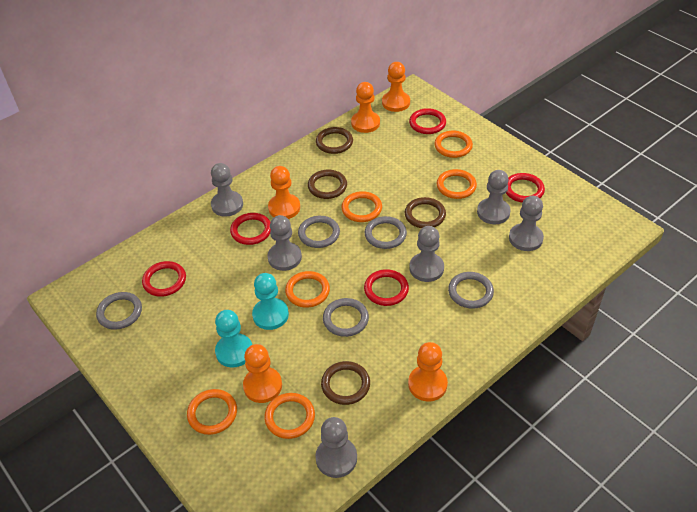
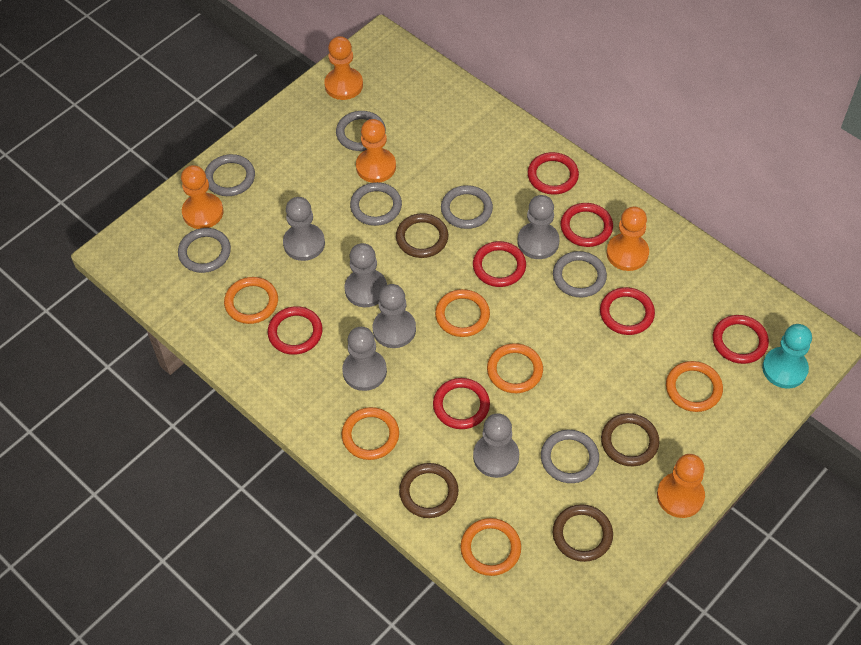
grey ring: 5 -> 7
red ring: 5 -> 7
turquoise pawn: 2 -> 1

